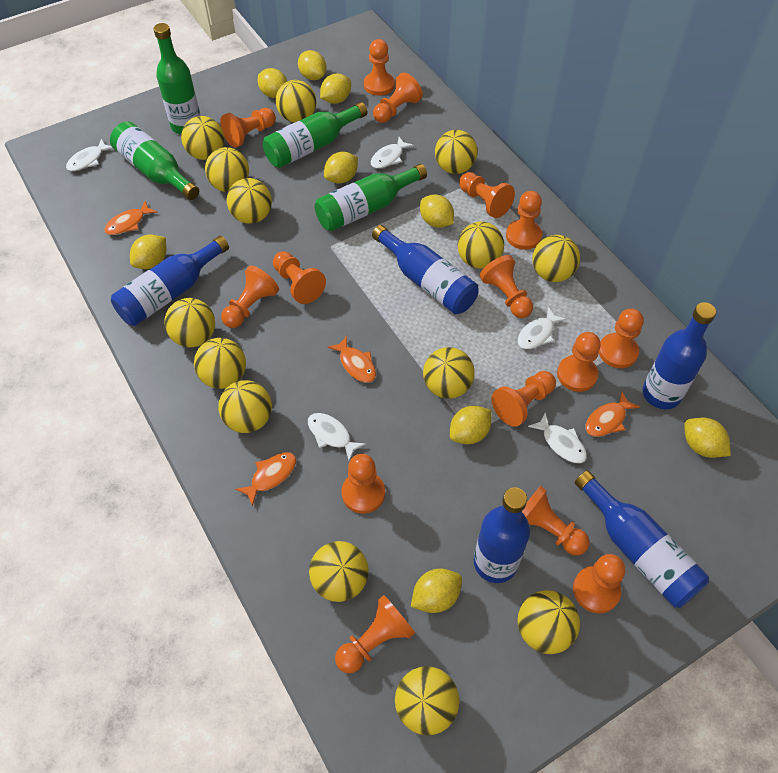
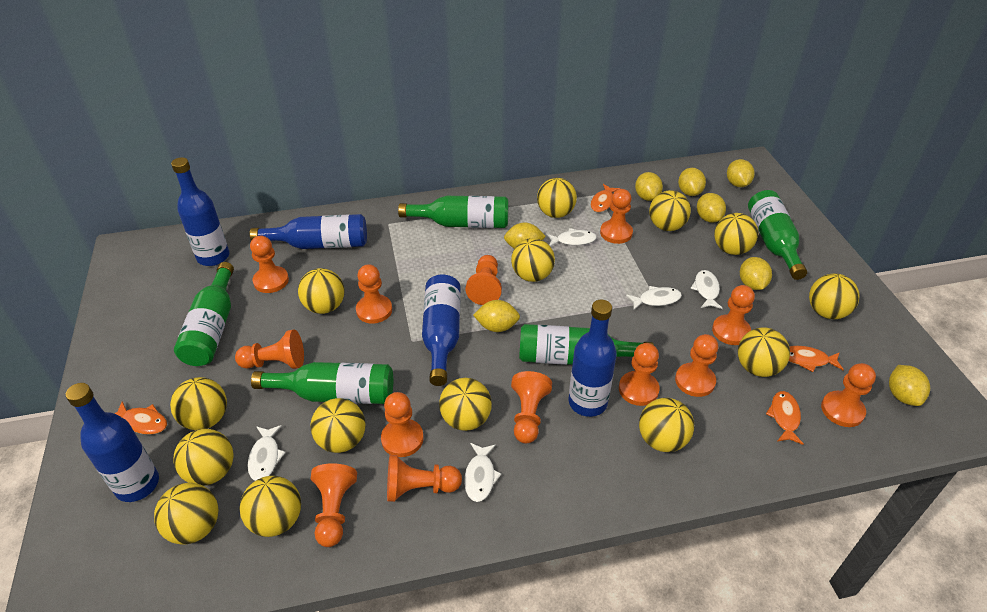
green bottle: 4 -> 5
orange pawn: 15 -> 13
yellow lemon: 9 -> 8

